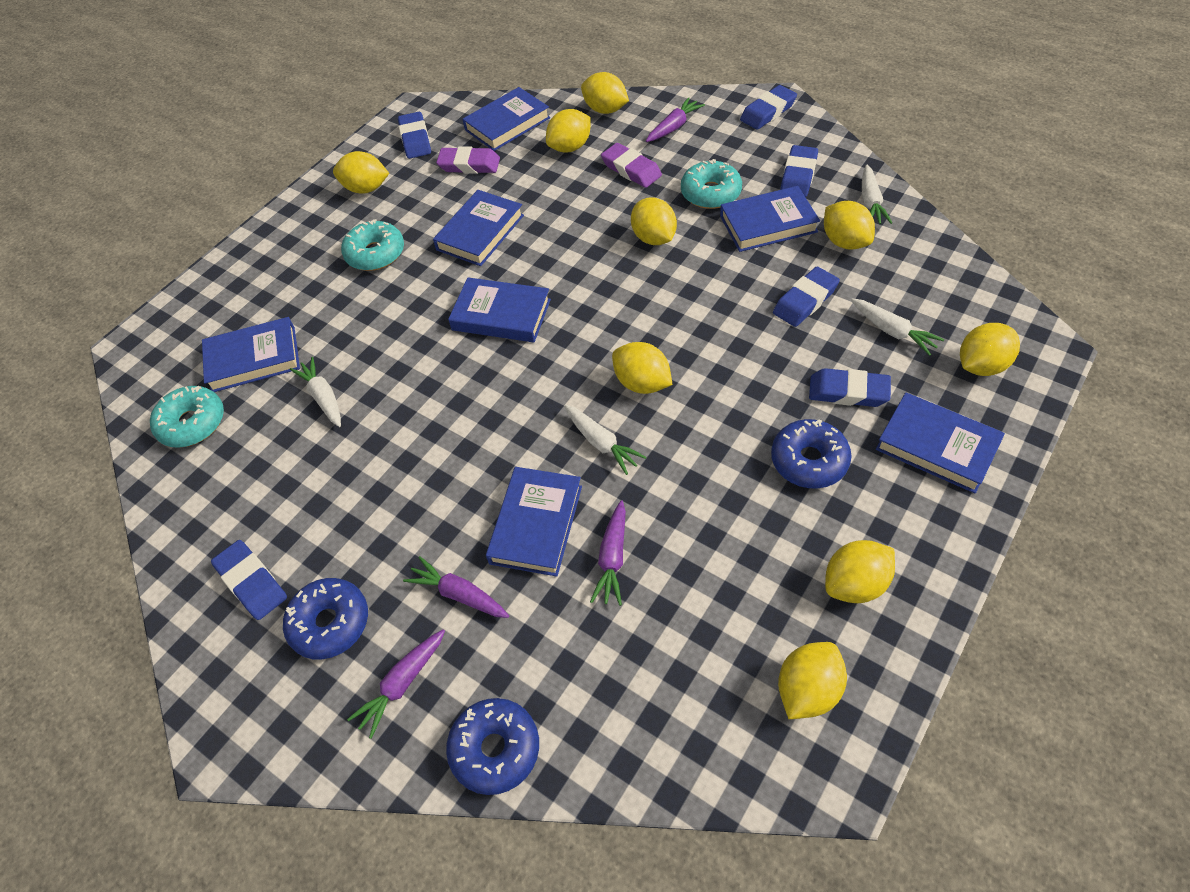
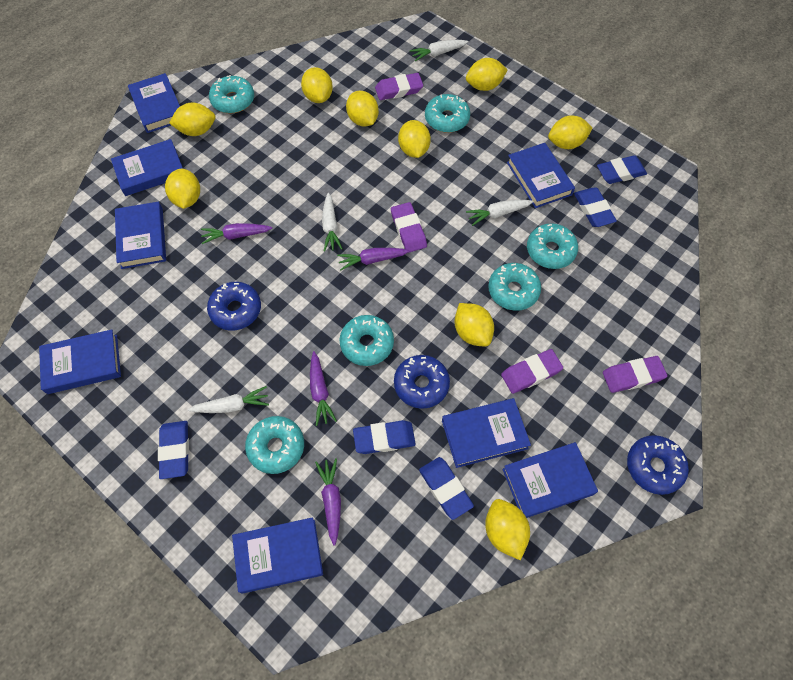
blue book: 7 -> 8
blue eraser: 6 -> 5
purple eraser: 2 -> 4
turquoise donut: 3 -> 6

